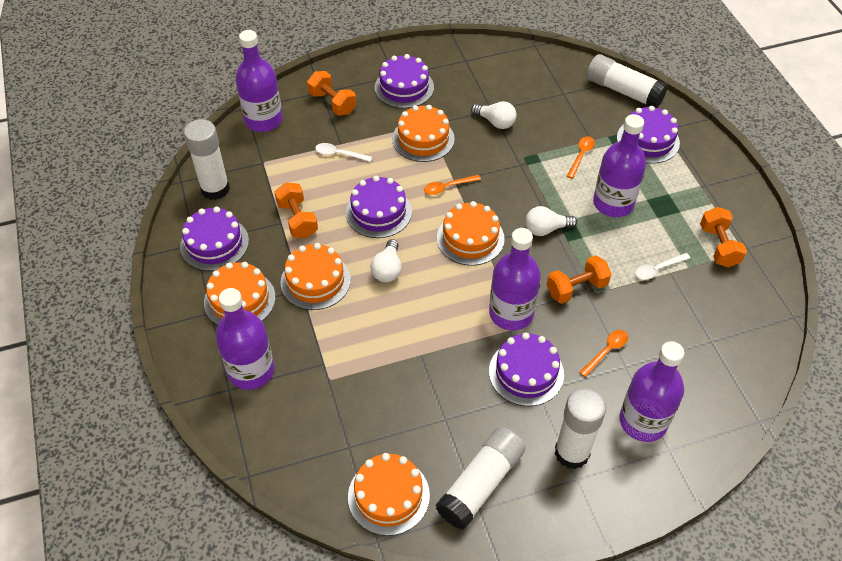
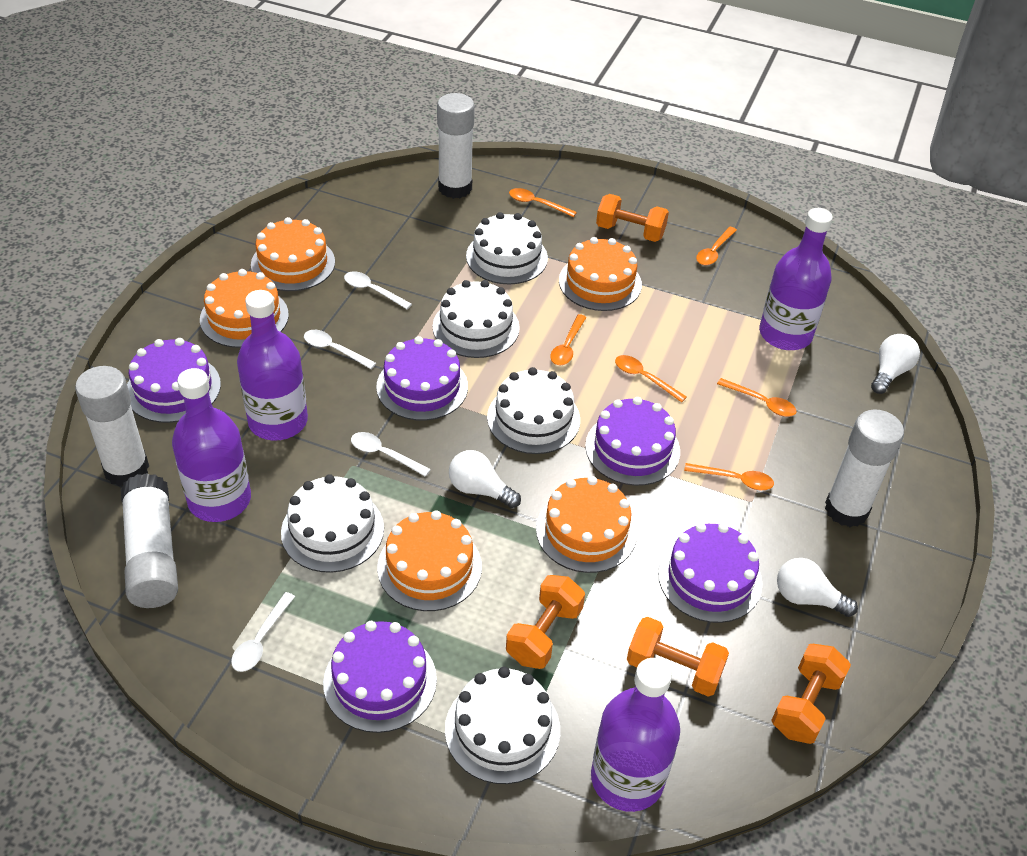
orange spoon: 3 -> 6
purple bottle: 5 -> 4
white cake: 0 -> 5
white spoon: 2 -> 4

